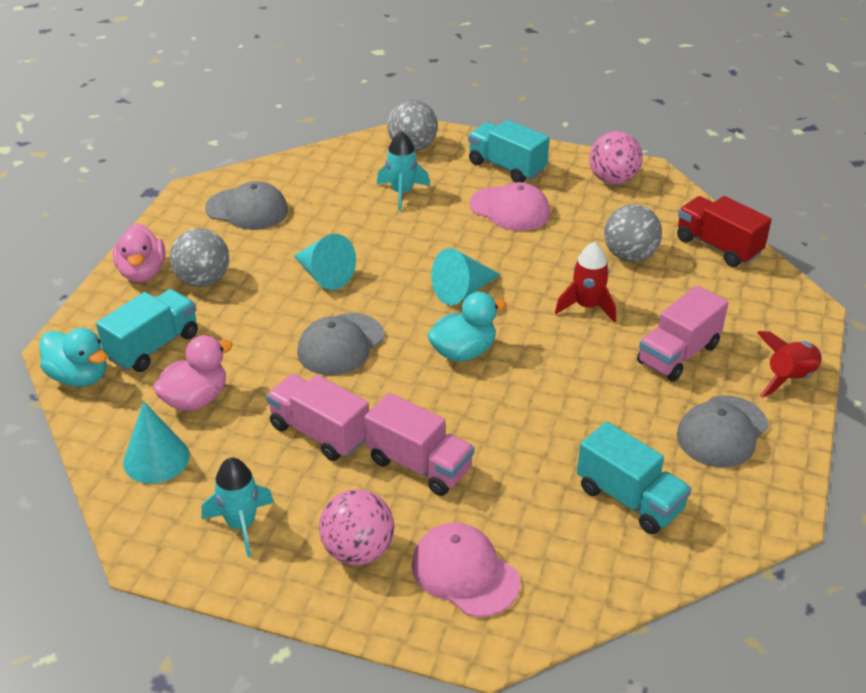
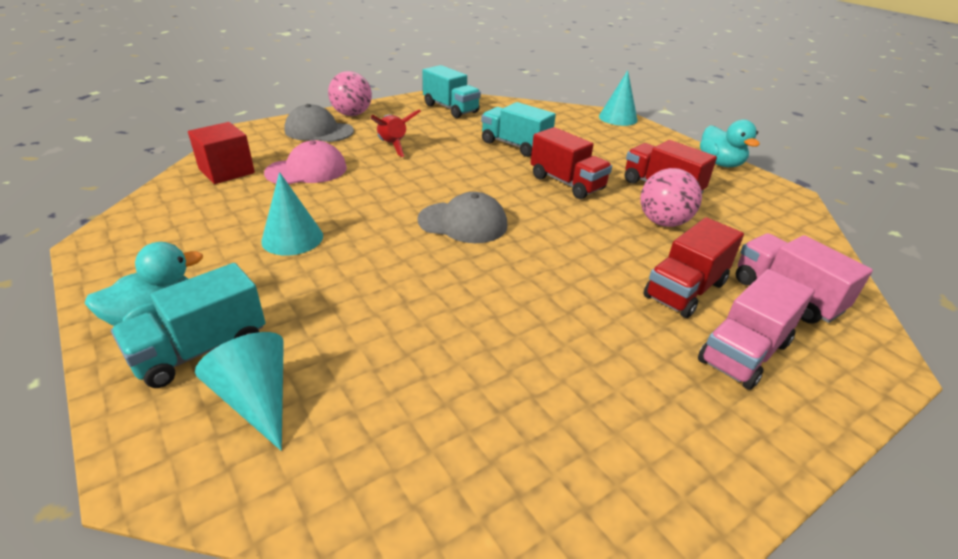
grey ball: 3 -> 0
grey cap: 3 -> 2
pink cap: 2 -> 1
pink duck: 2 -> 0
pink truck: 3 -> 2
red cube: 0 -> 1
red rocket: 2 -> 1
red truck: 1 -> 3
turquoise rocket: 2 -> 0

